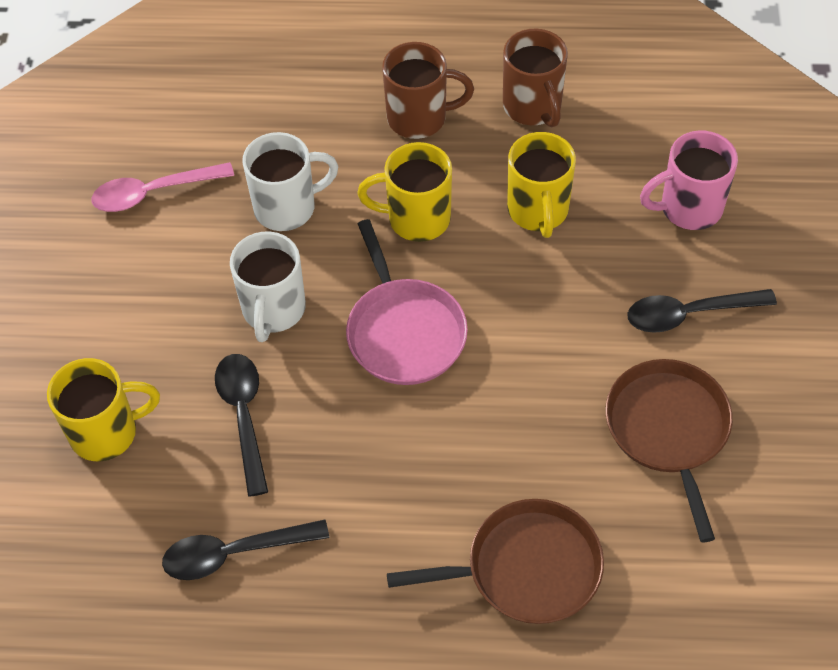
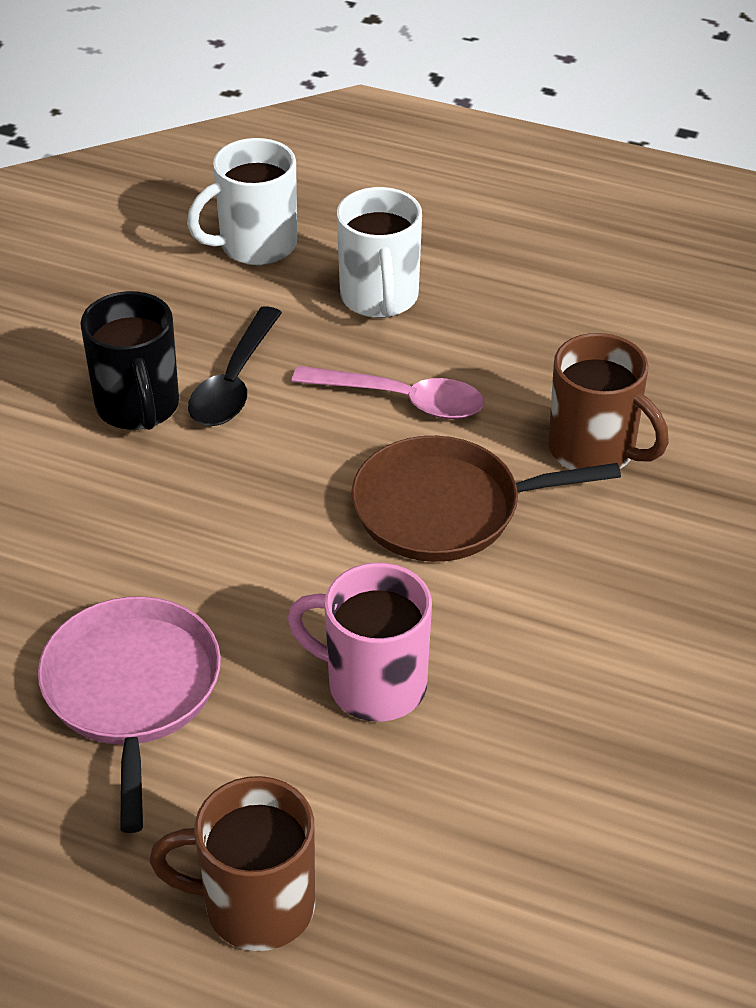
black mug: 0 -> 1
black spoon: 3 -> 1
brown pan: 2 -> 1
yellow mug: 3 -> 0

